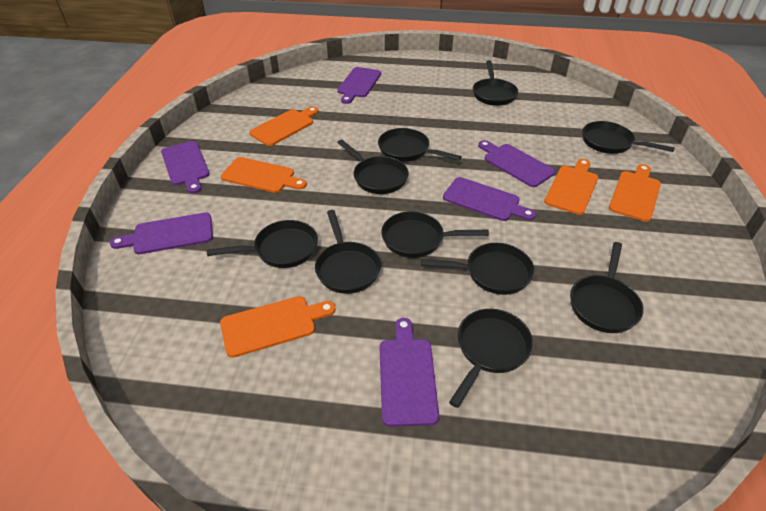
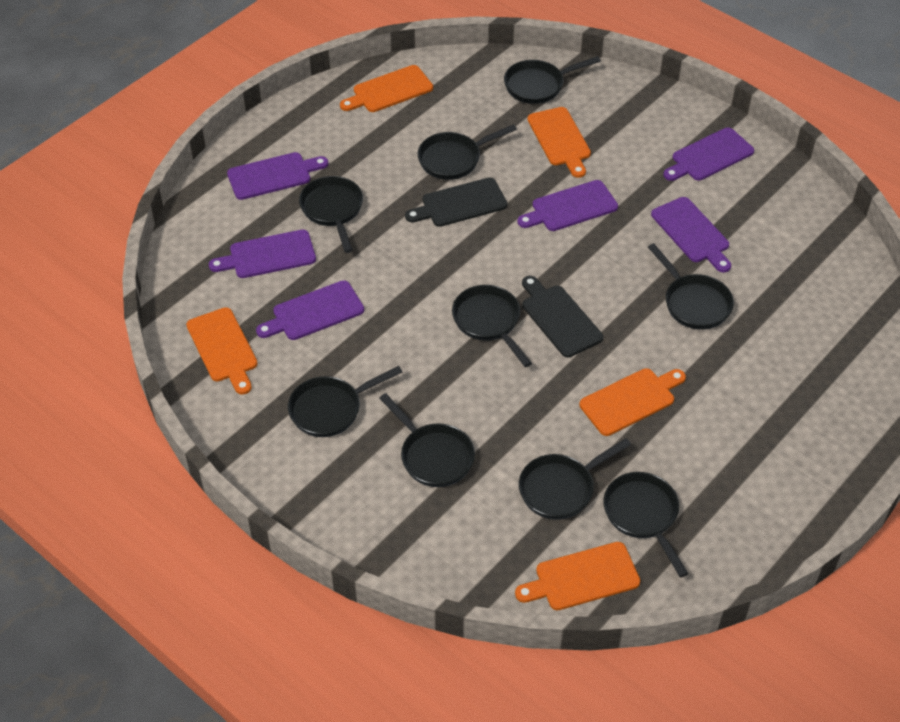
black cutting board: 0 -> 2
black pan: 10 -> 9

